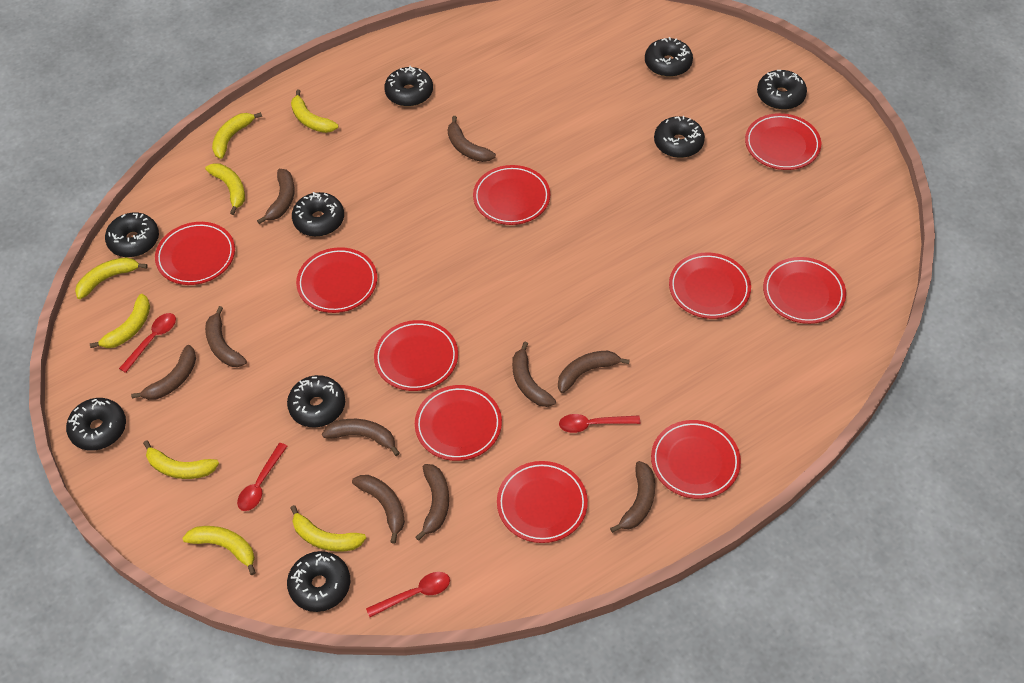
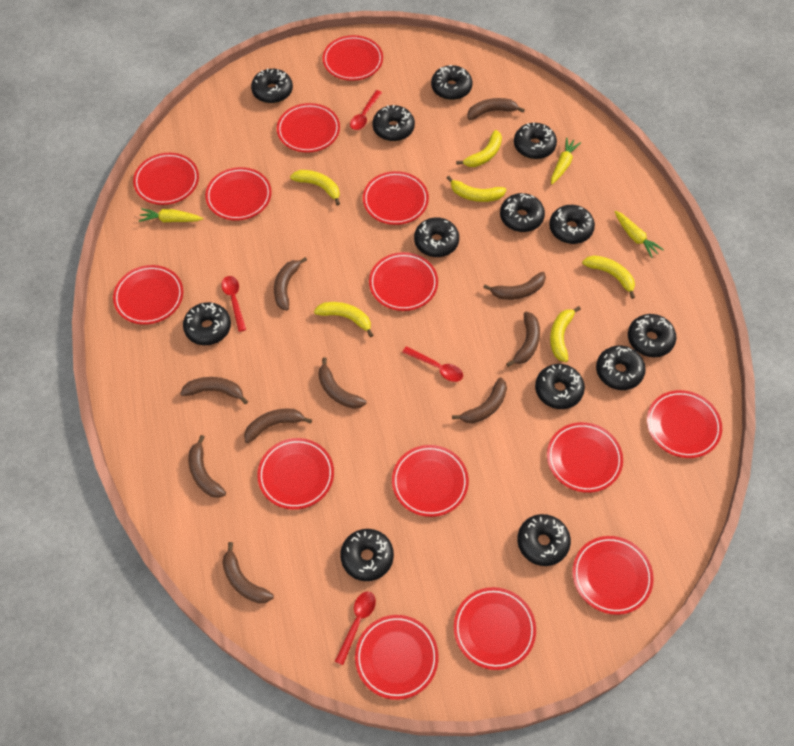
black donut: 9 -> 13
red plate: 10 -> 14
yellow banana: 8 -> 6
yellow carrot: 0 -> 3

